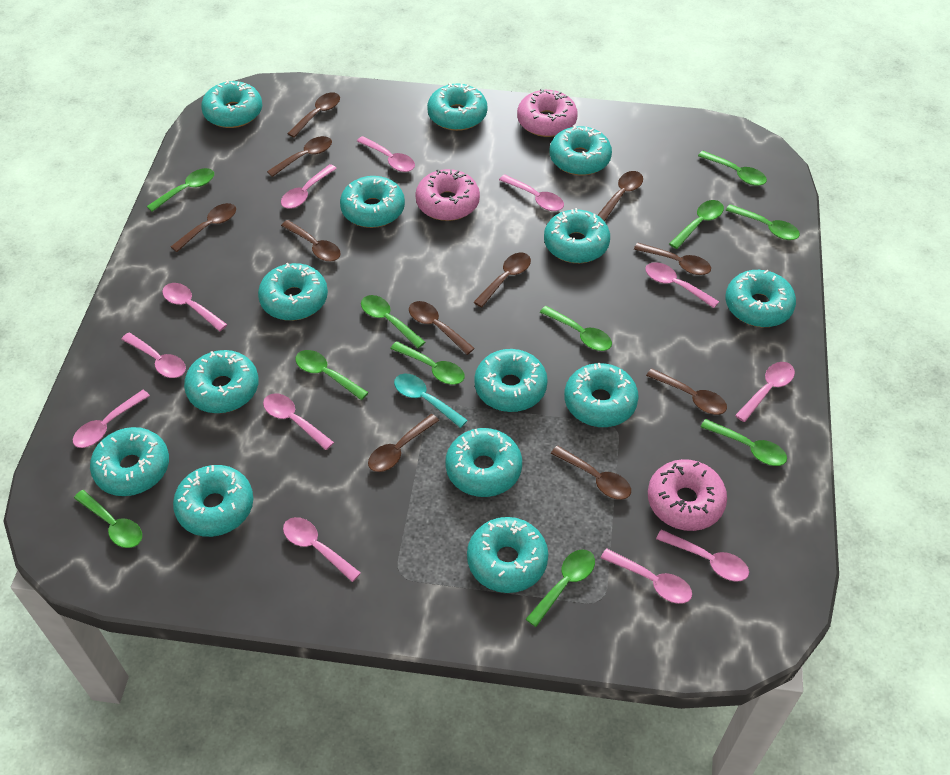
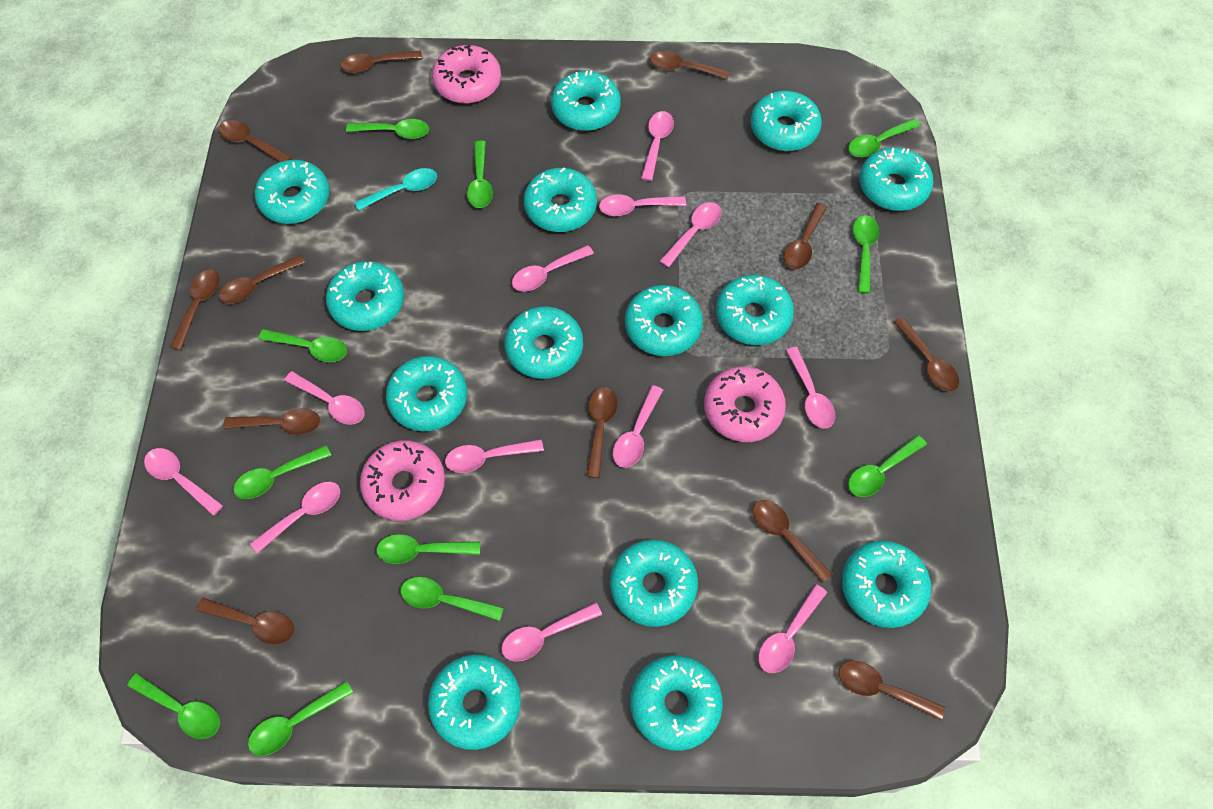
brown spoon: 11 -> 12

